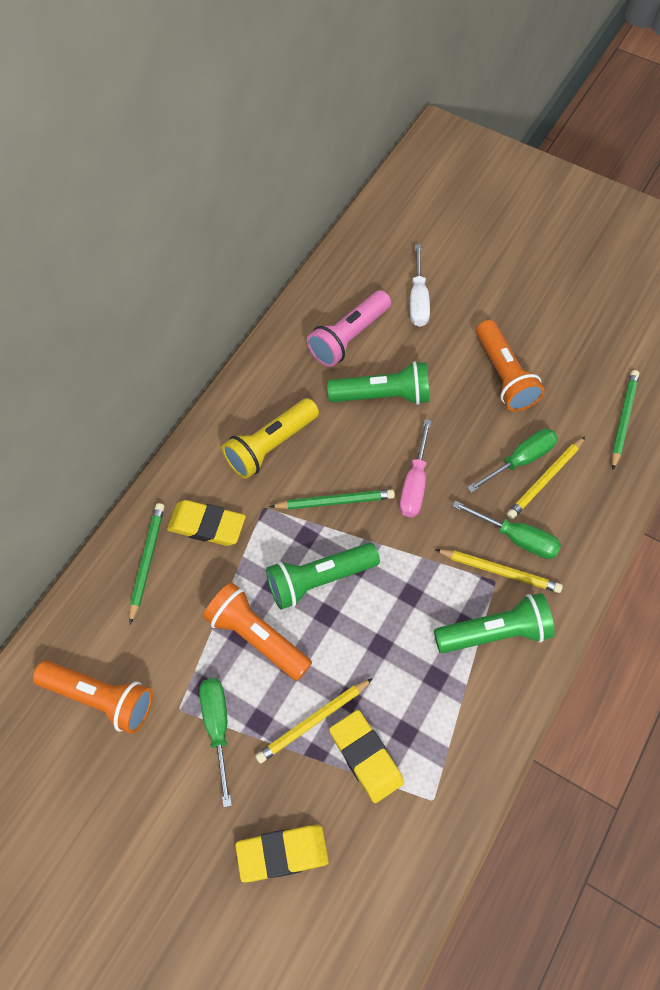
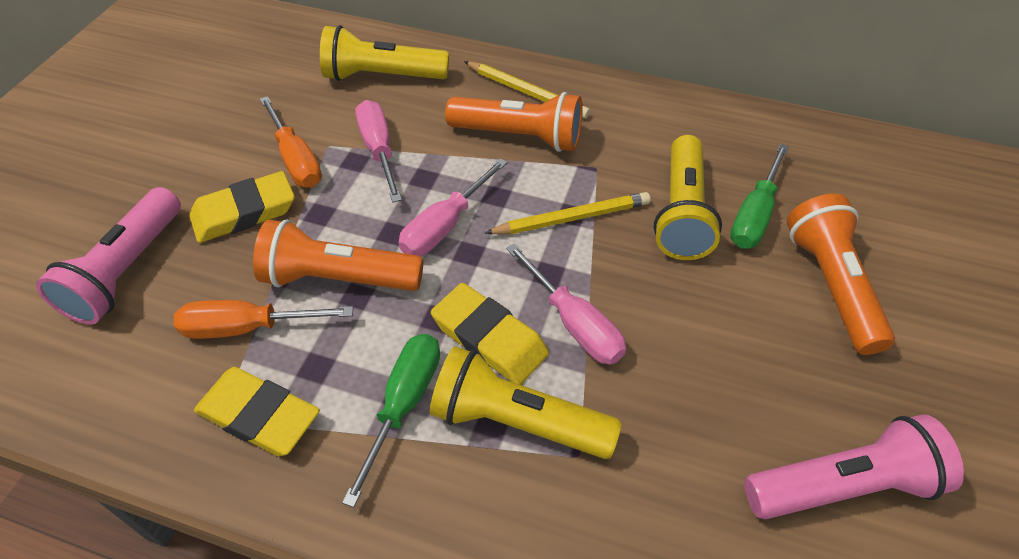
green flashlight: 3 -> 0
green pencil: 3 -> 0
green screwdriver: 3 -> 2
orange screwdriver: 0 -> 2
pink flashlight: 1 -> 2
pink screwdriver: 1 -> 3
white screwdriver: 1 -> 0
yellow flashlight: 1 -> 3
yellow pencil: 3 -> 2

